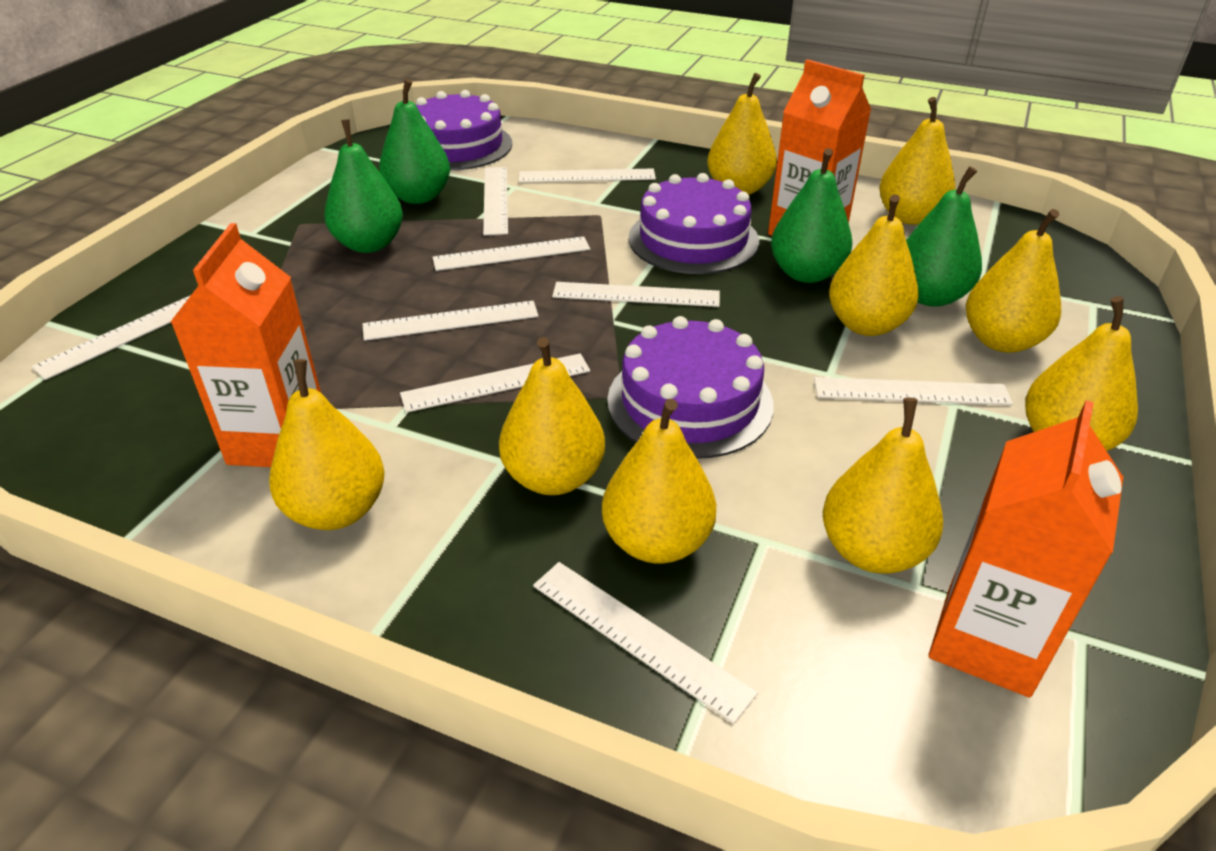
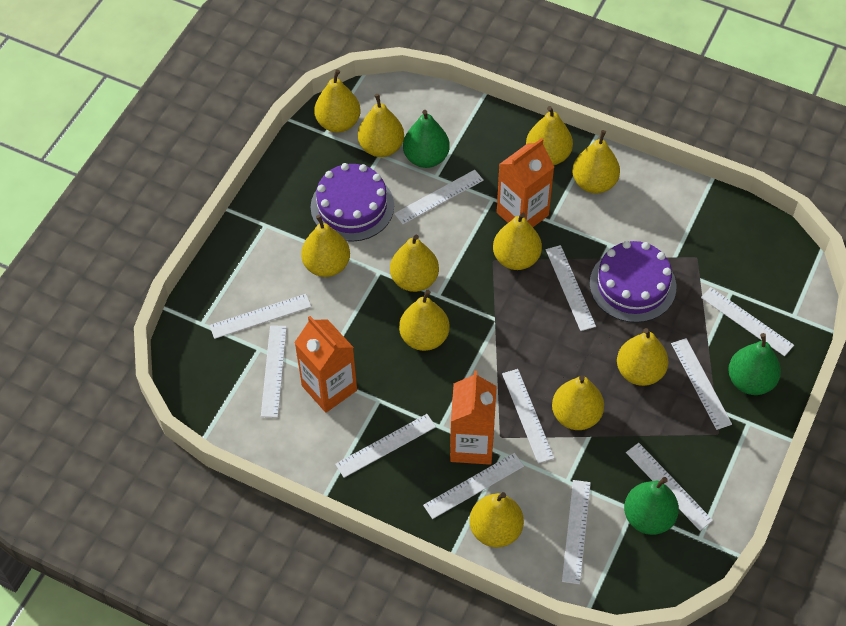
green pear: 4 -> 3
purple cake: 3 -> 2
white ruler: 9 -> 11
yellow pear: 9 -> 11

